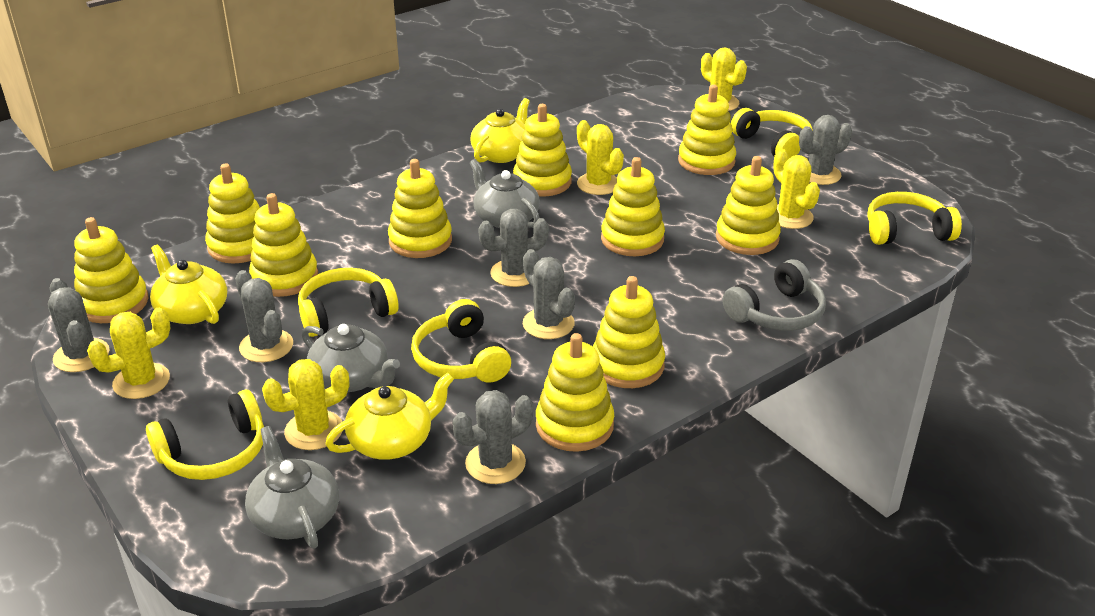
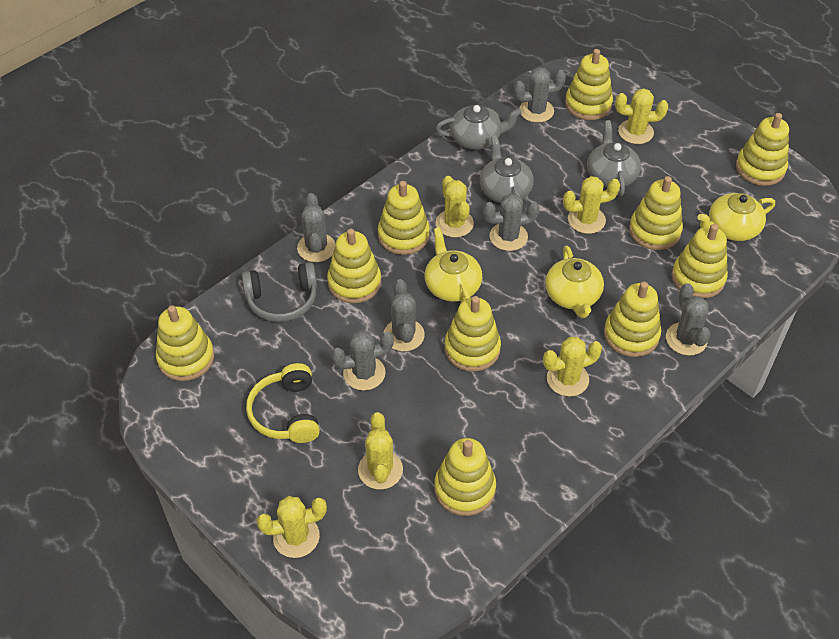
yellow cactus: 5 -> 6
yellow headphones: 5 -> 1

